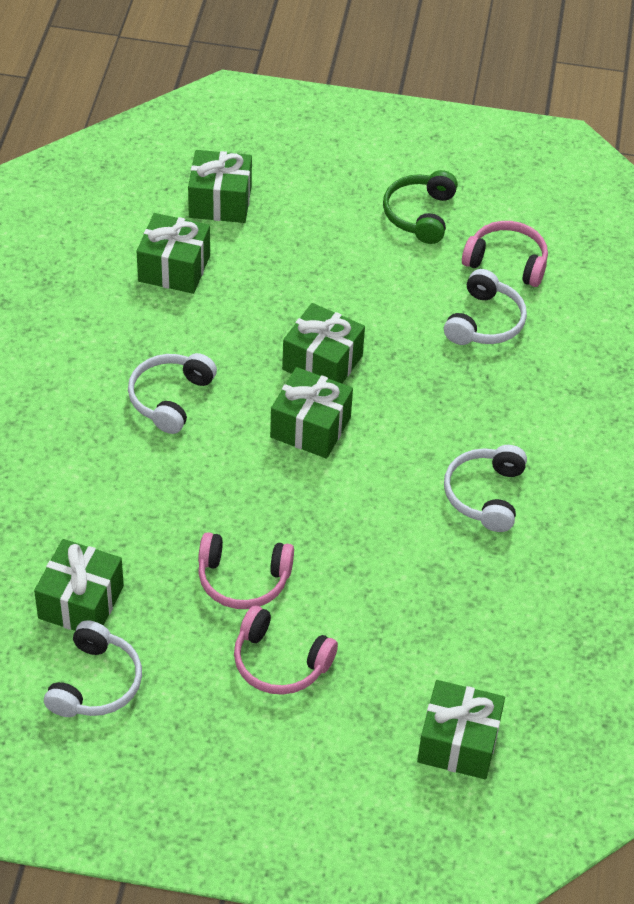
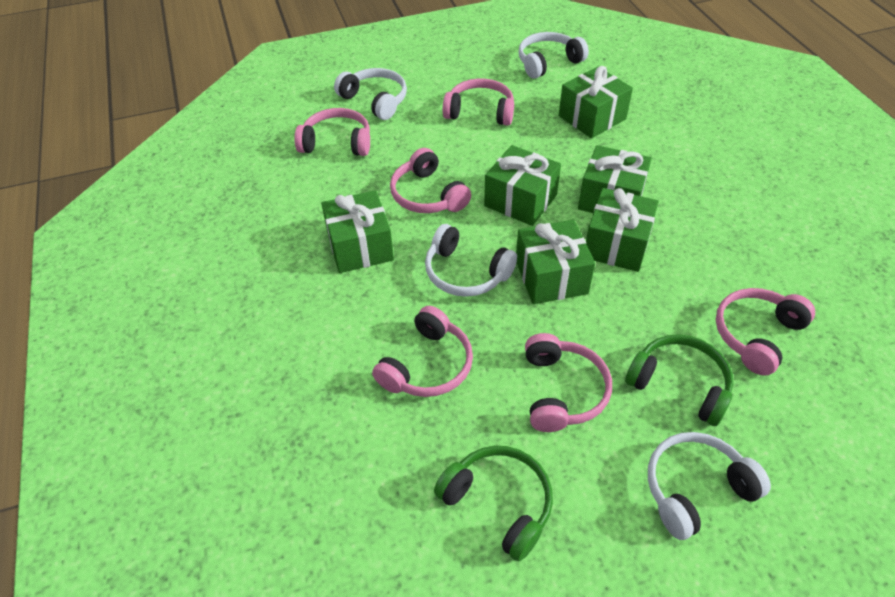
green headphones: 1 -> 2
pink headphones: 3 -> 6

